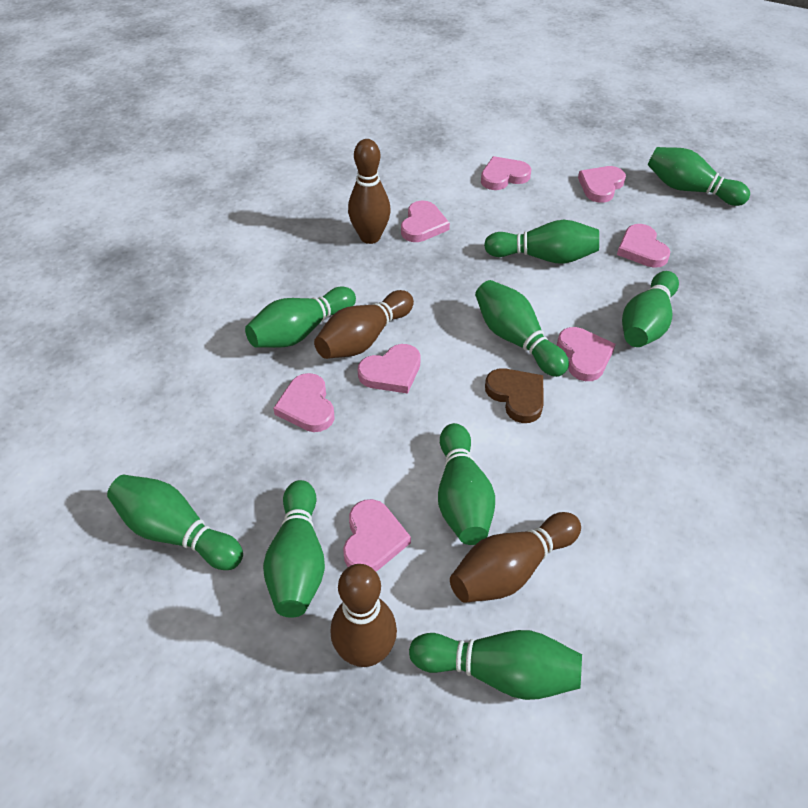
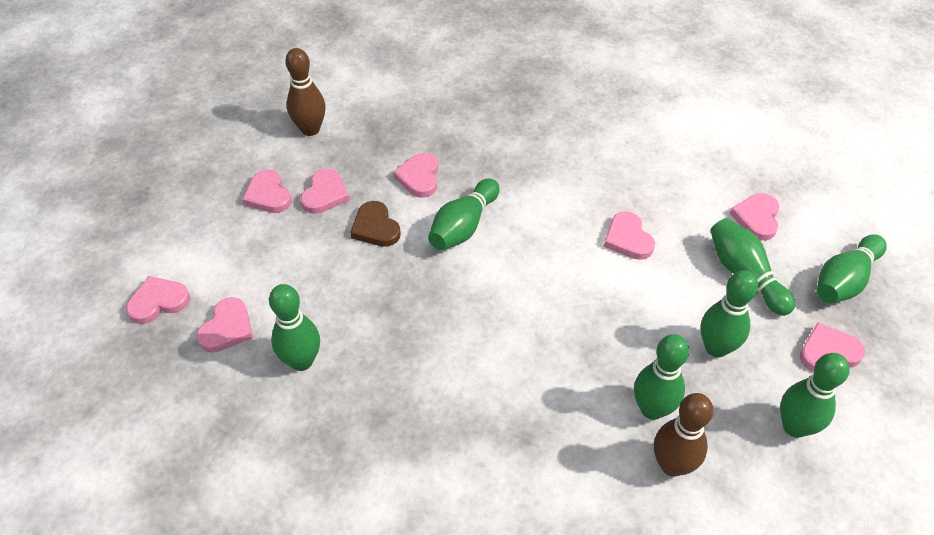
brown bowling pin: 4 -> 2
green bowling pin: 9 -> 7

